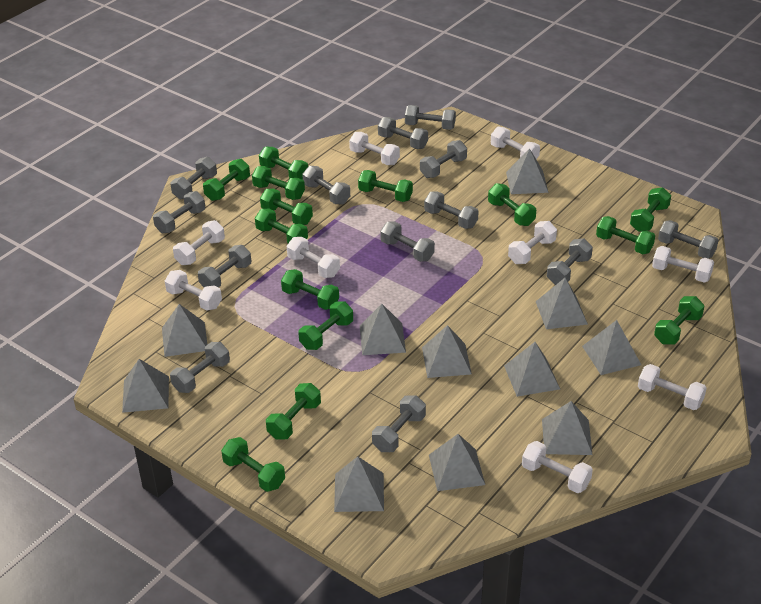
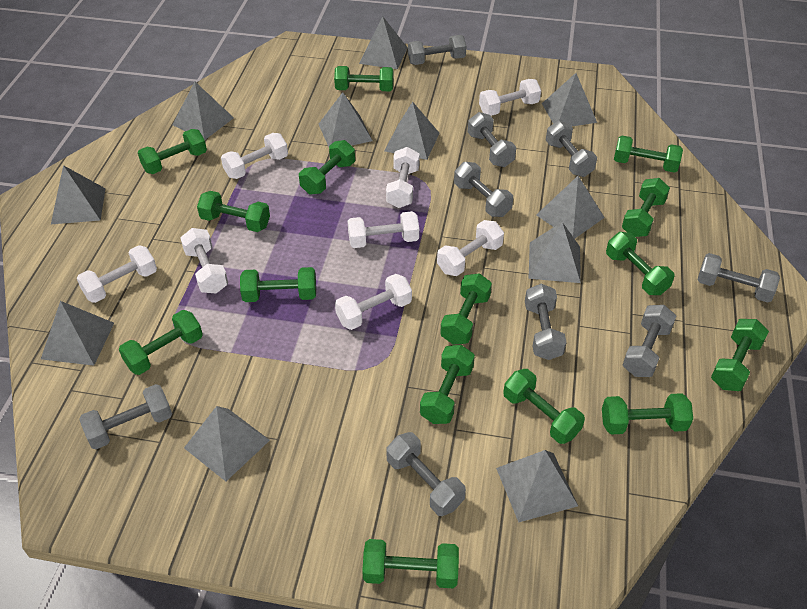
green dumbbell: 14 -> 15
grey dumbbell: 13 -> 9
white dumbbell: 9 -> 8

